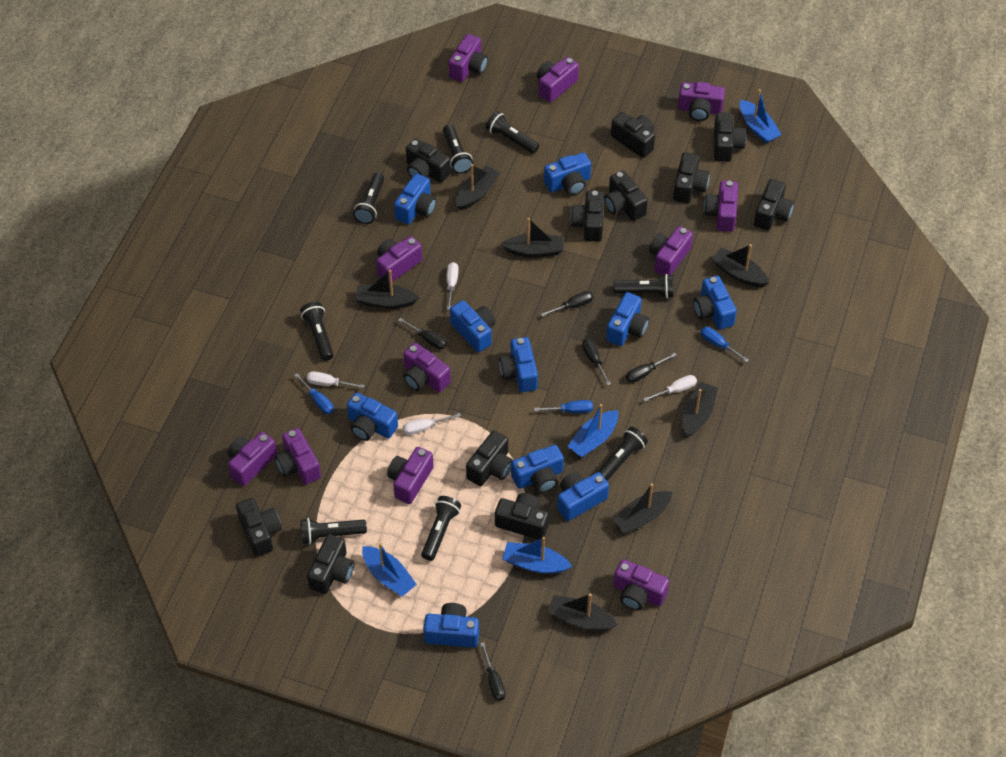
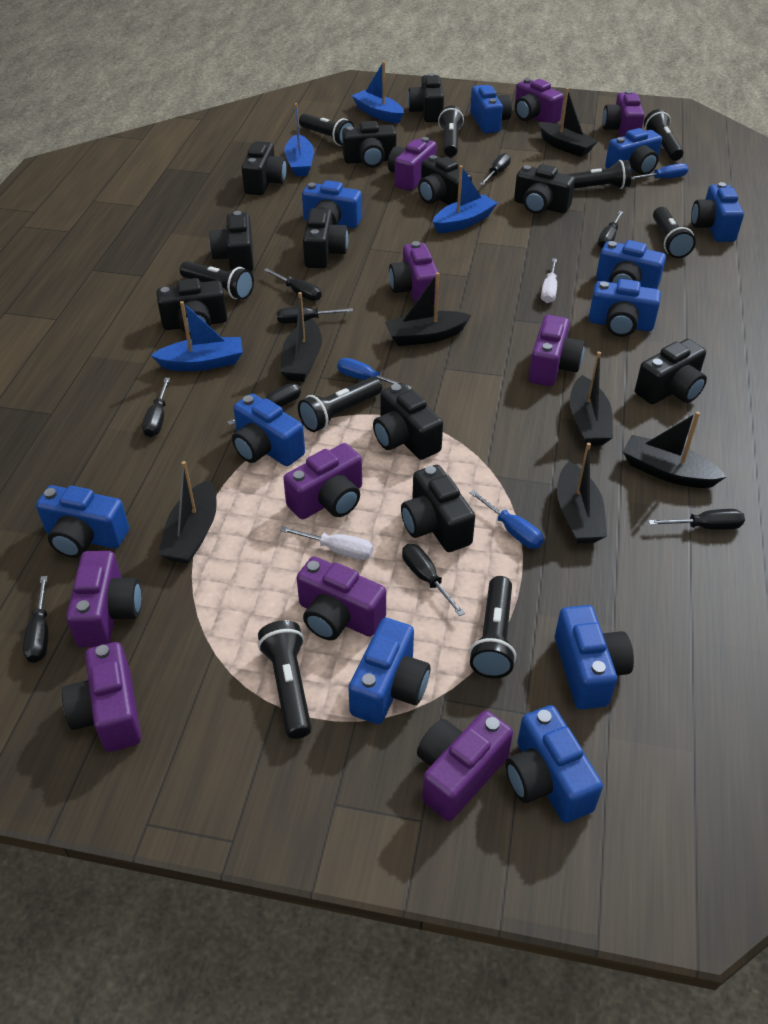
black flashlight: 8 -> 9
black screwdriver: 5 -> 9
blue camera: 10 -> 11
purple camera: 11 -> 10
white screwdriver: 4 -> 2

